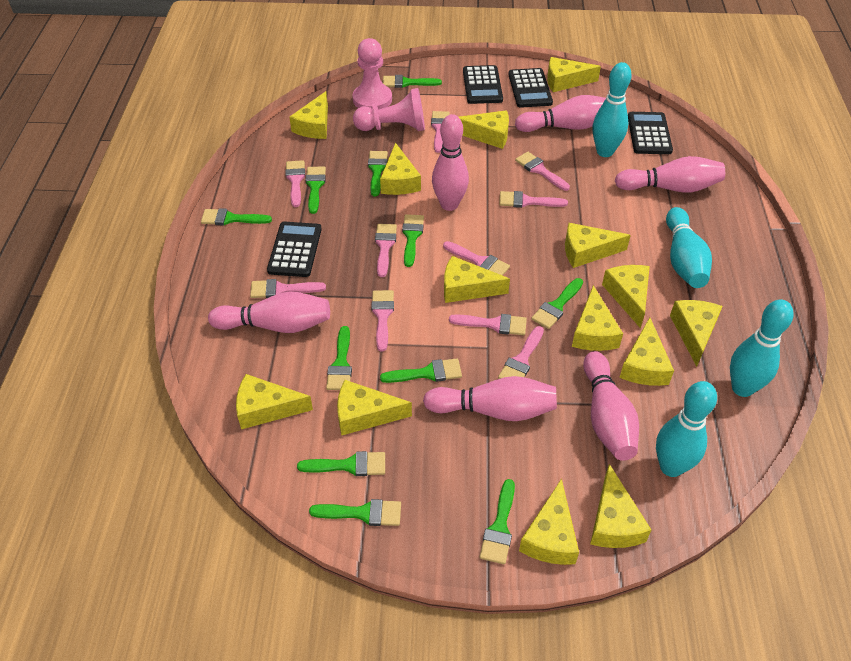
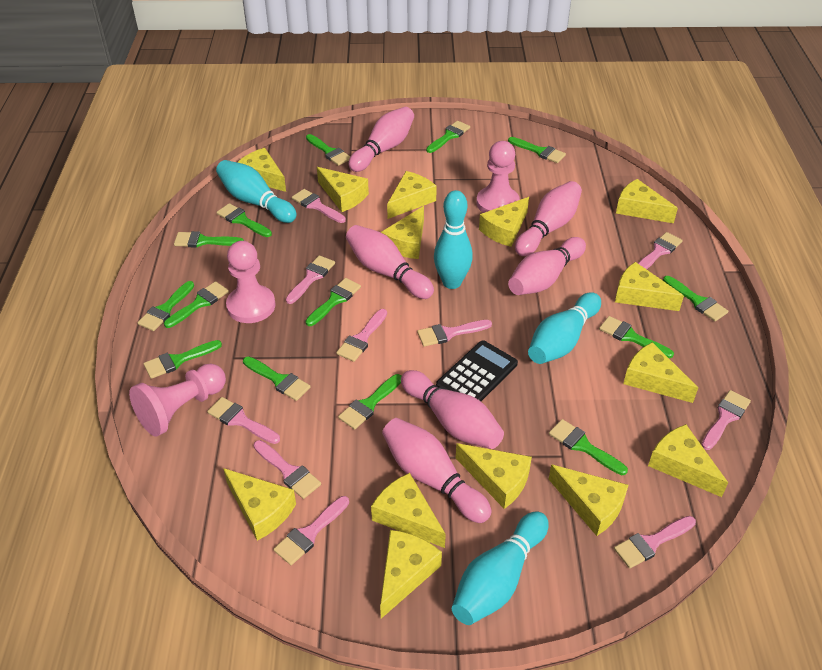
black calculator: 4 -> 1
green brush: 11 -> 14
pink pawn: 2 -> 3

